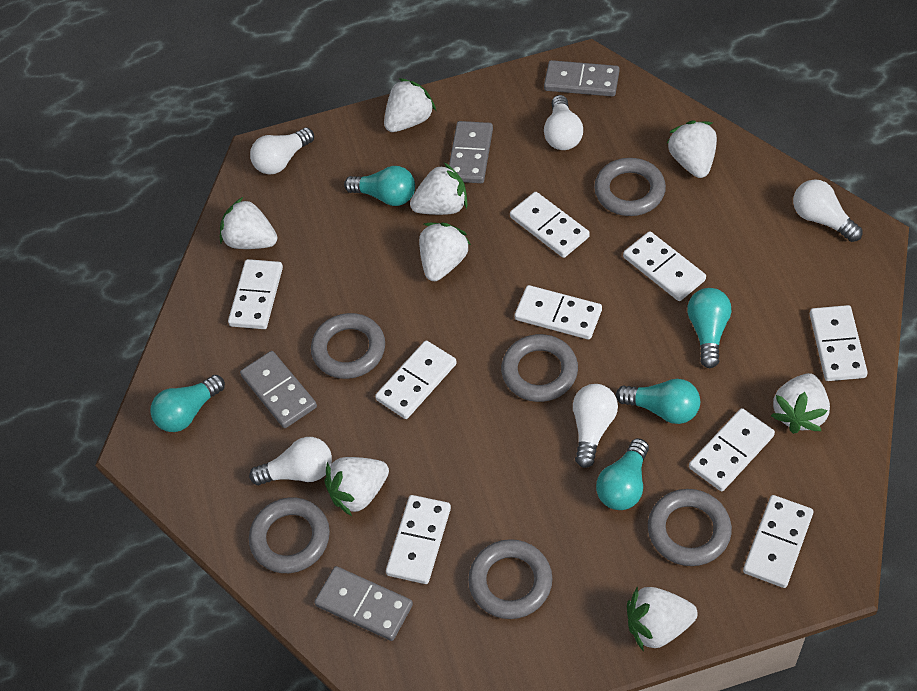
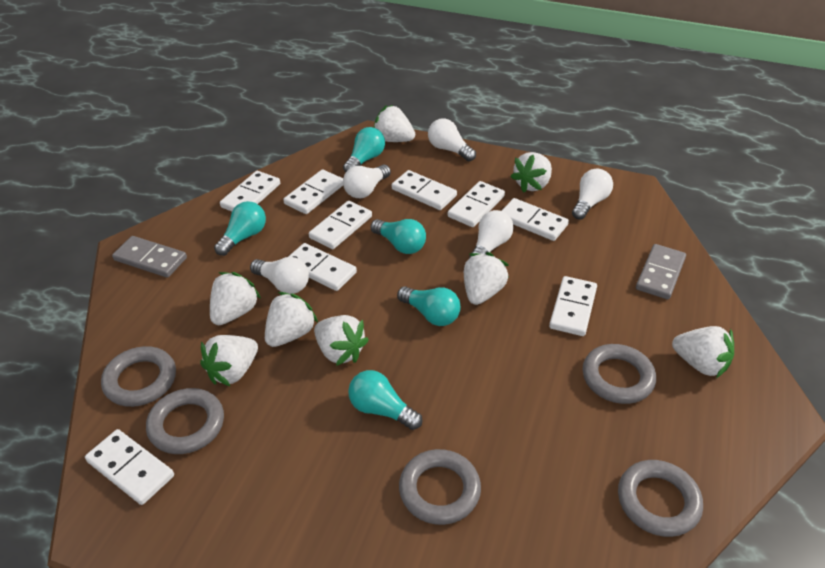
grey domino: 4 -> 2
grey ring: 6 -> 5

